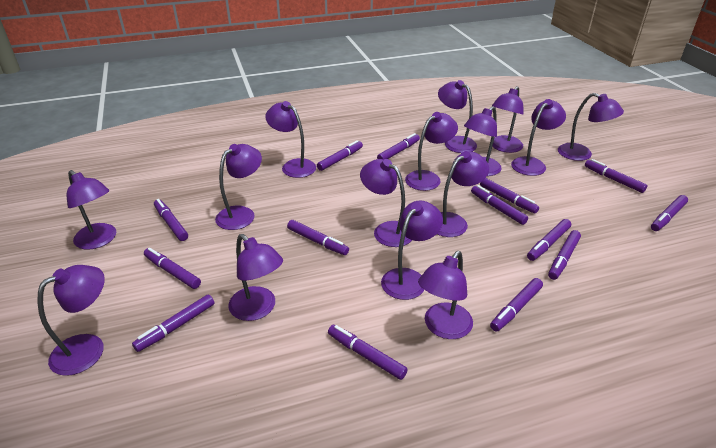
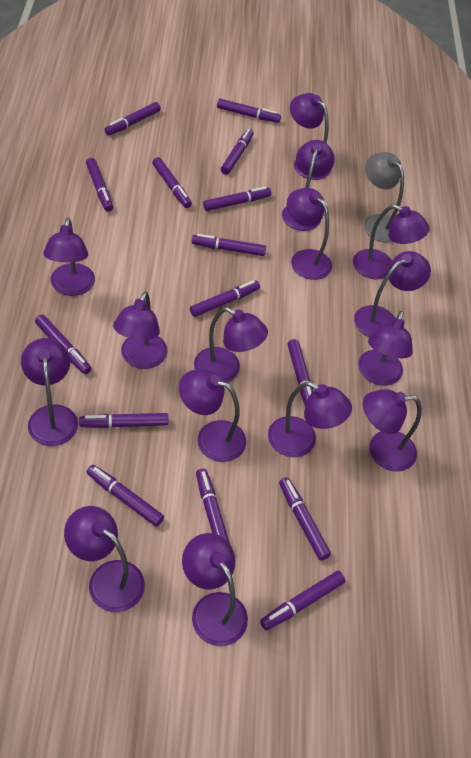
grey lamp: 0 -> 1
purple marker: 14 -> 15

